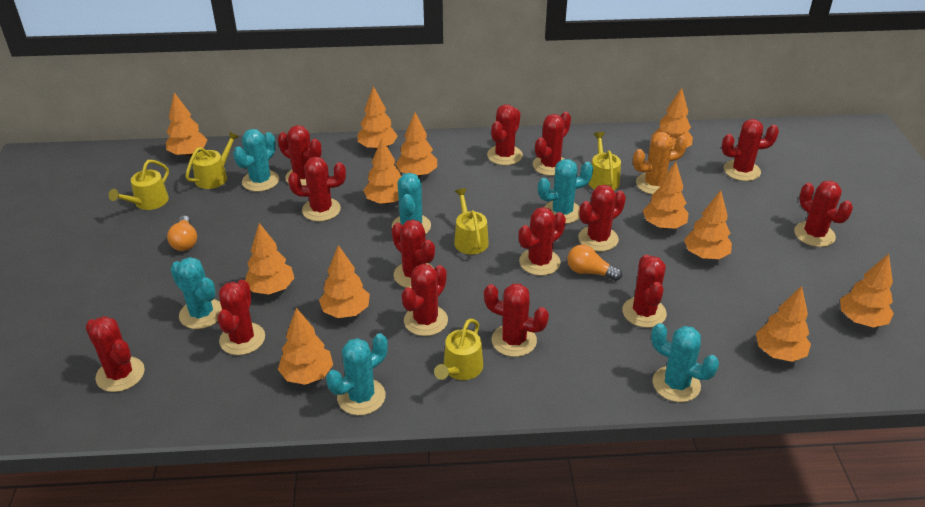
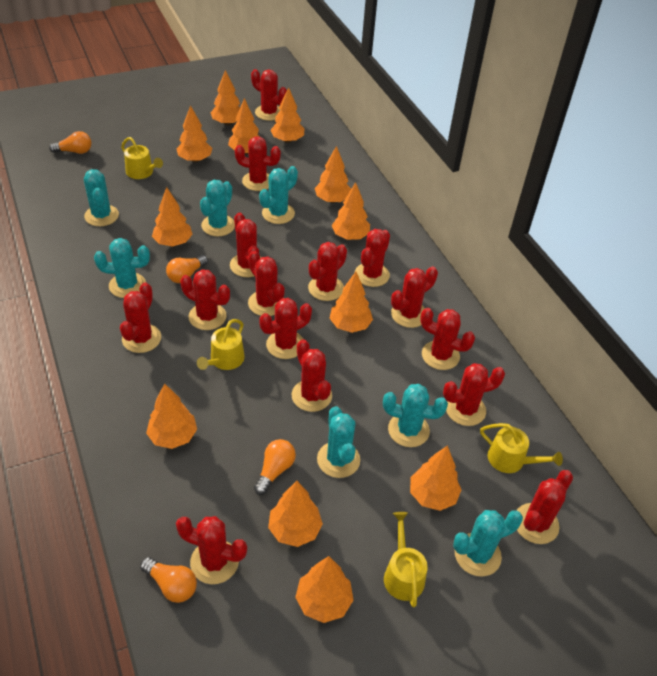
orange cactus: 1 -> 0
orange light bulb: 2 -> 4
red cactus: 14 -> 15
turquoise cactus: 6 -> 7
yellow watering can: 5 -> 4

